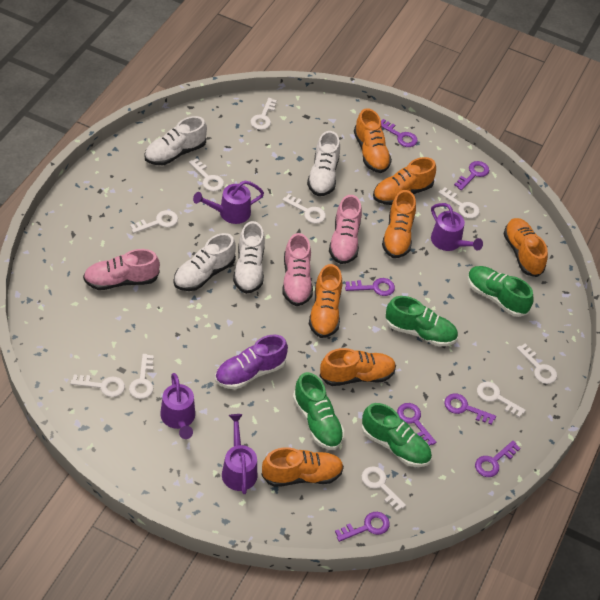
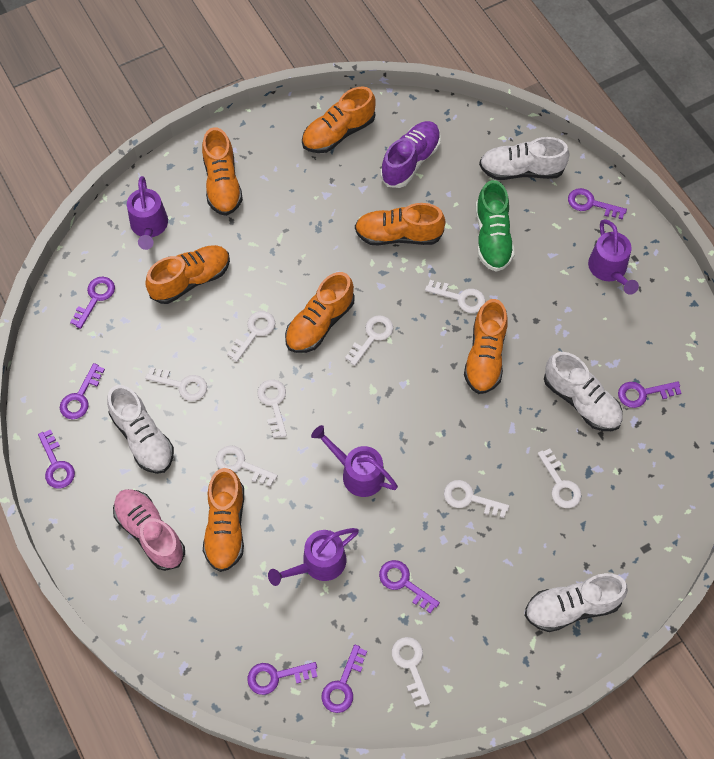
green shoe: 4 -> 1
pink shoe: 3 -> 1
purple key: 7 -> 8
white key: 10 -> 9

